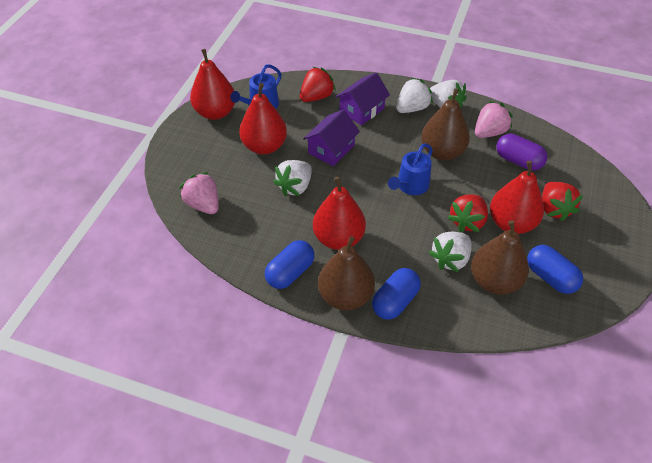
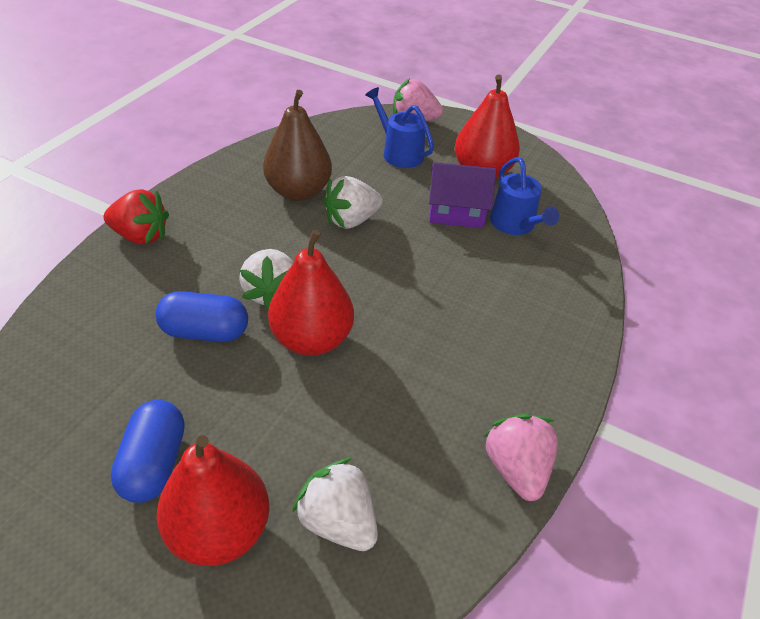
blue capsule: 3 -> 2
brown pear: 3 -> 1
purple capsule: 1 -> 0
purple house: 2 -> 1
red pear: 4 -> 3
red strawberry: 3 -> 1
white strawberry: 4 -> 3

